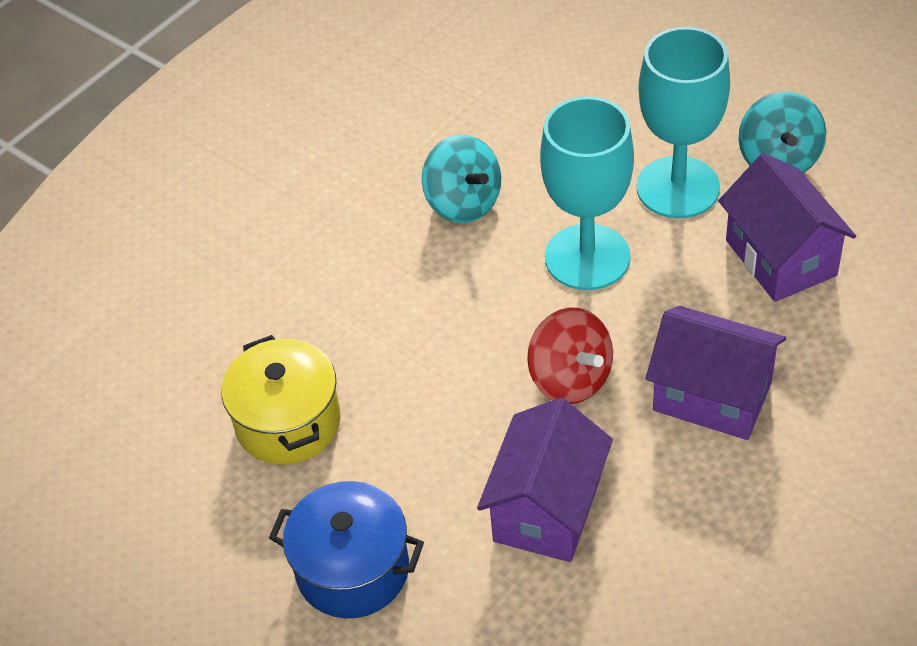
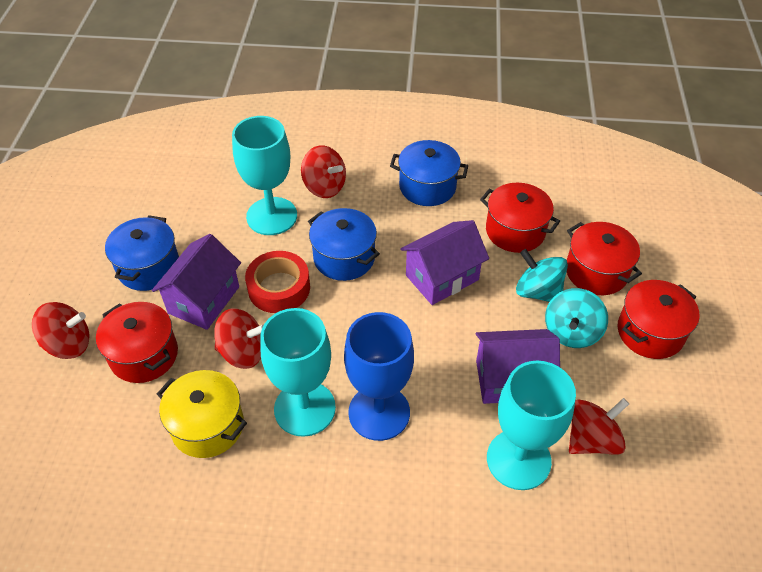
blue goblet: 0 -> 1
blue pot: 1 -> 3
red pot: 0 -> 4
red spinning top: 1 -> 4
red tape: 0 -> 1
turquoise goblet: 2 -> 3

